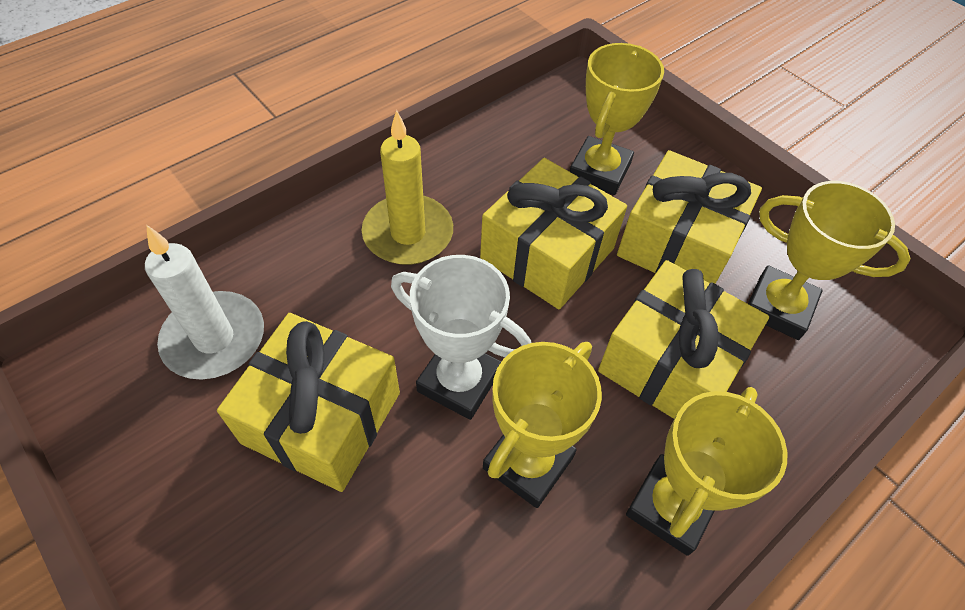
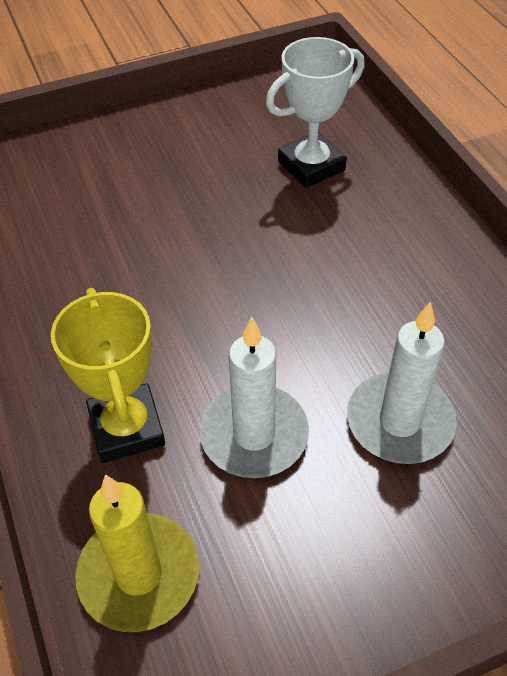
white candle: 1 -> 2
yellow gift: 4 -> 0
yellow trophy: 4 -> 1

